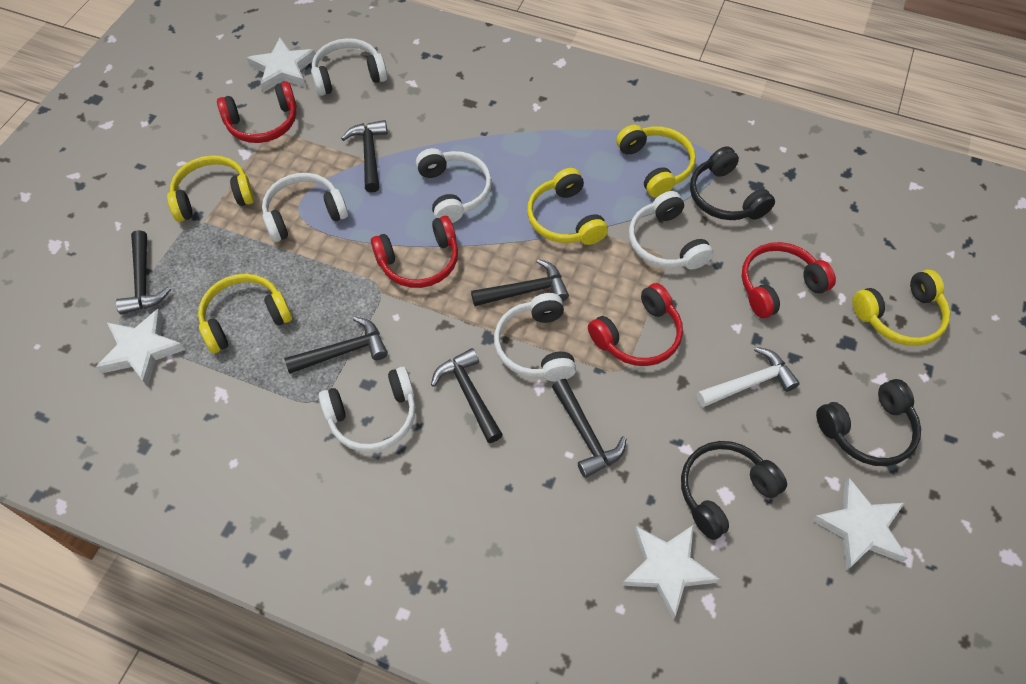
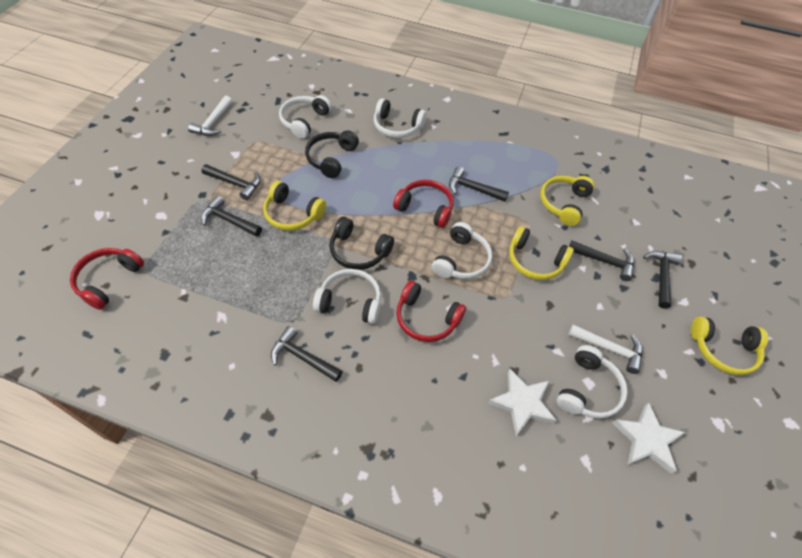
black headphones: 3 -> 2
red headphones: 4 -> 3
white hammer: 1 -> 2
white headphones: 6 -> 5
white star: 4 -> 2
yellow headphones: 5 -> 4

